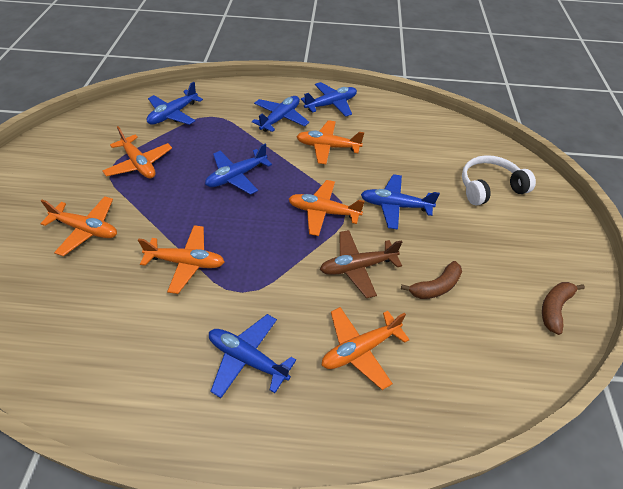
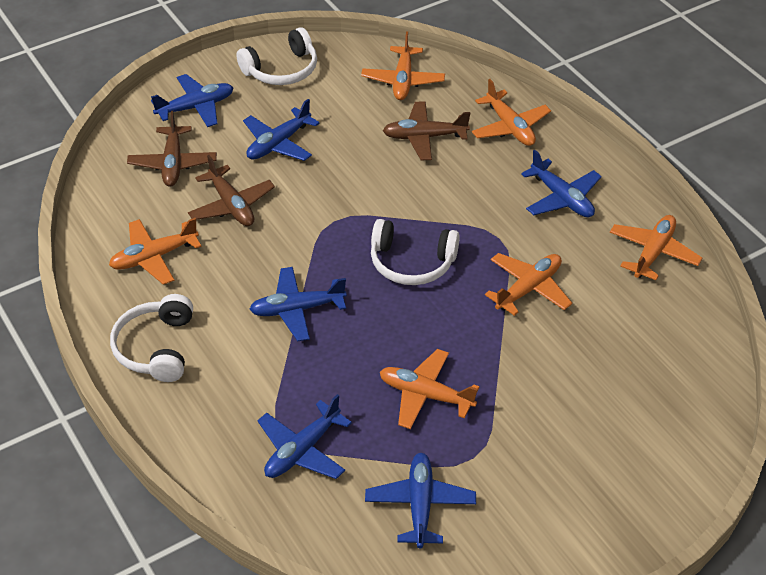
brown banana: 2 -> 0
brown plane: 1 -> 3
white headphones: 1 -> 3

